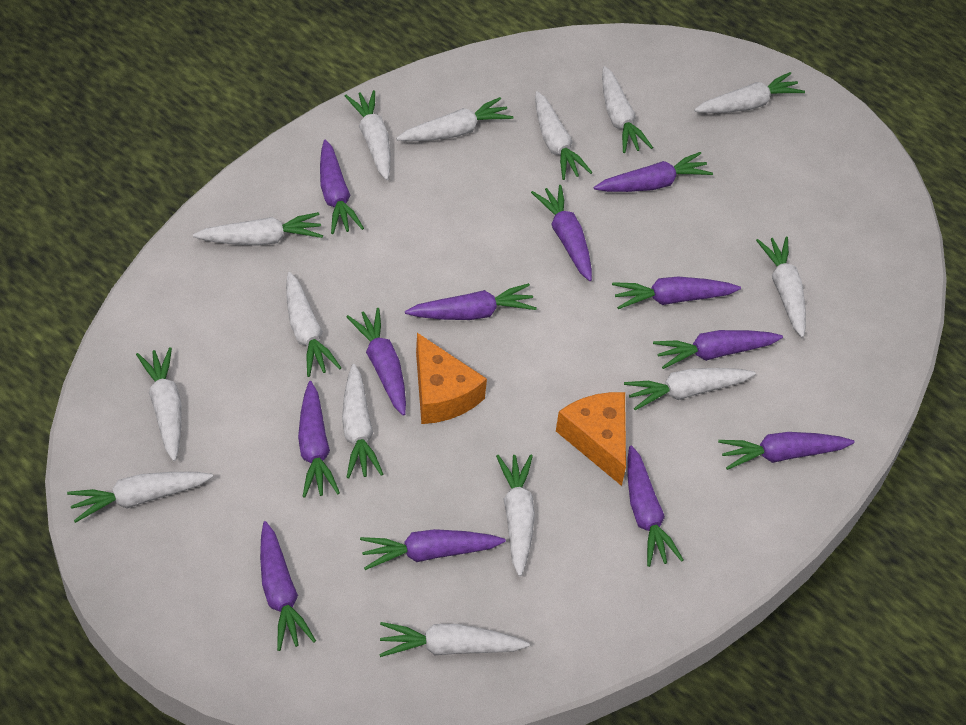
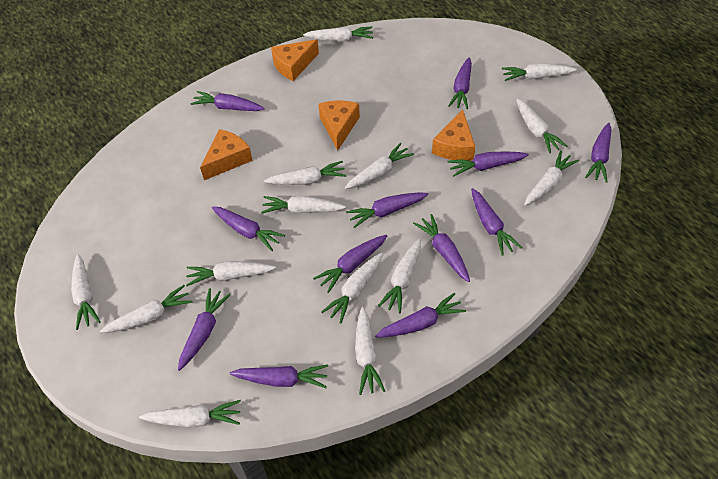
orange cheese: 2 -> 4

